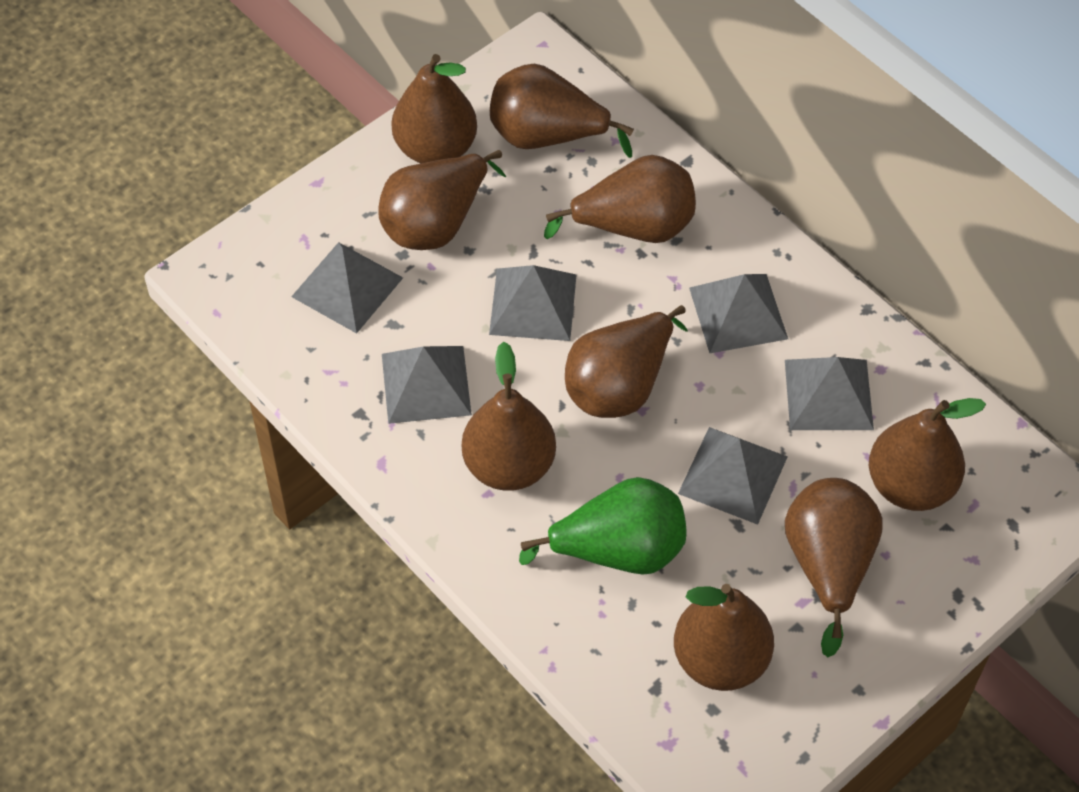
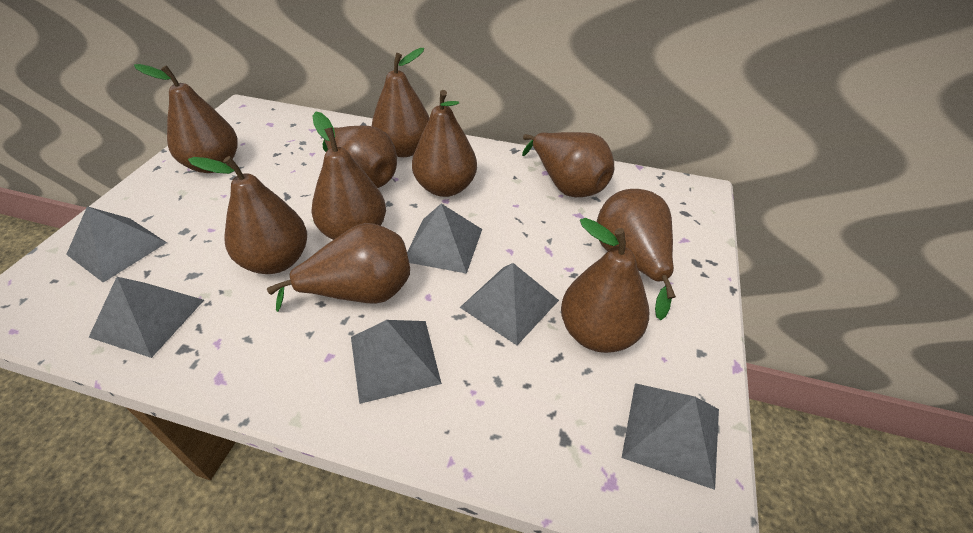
brown pear: 9 -> 10
green pear: 1 -> 0

